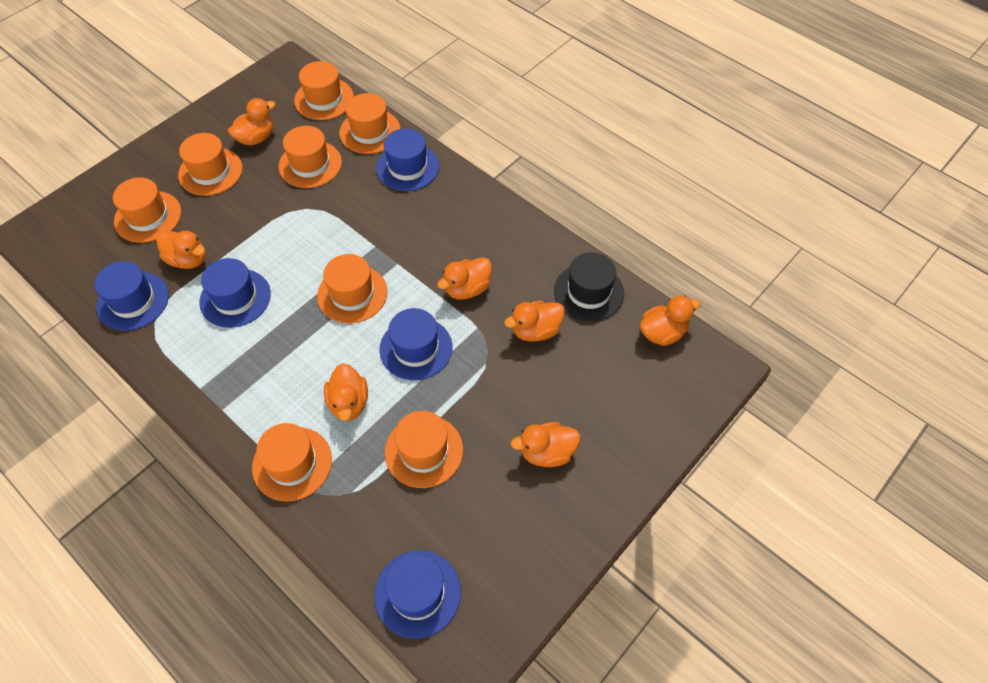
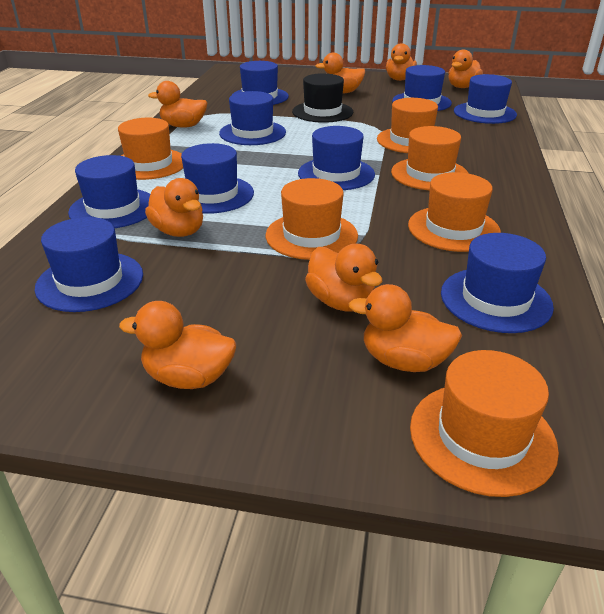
blue hat: 5 -> 9
orange duck: 7 -> 8
orange hat: 8 -> 6

